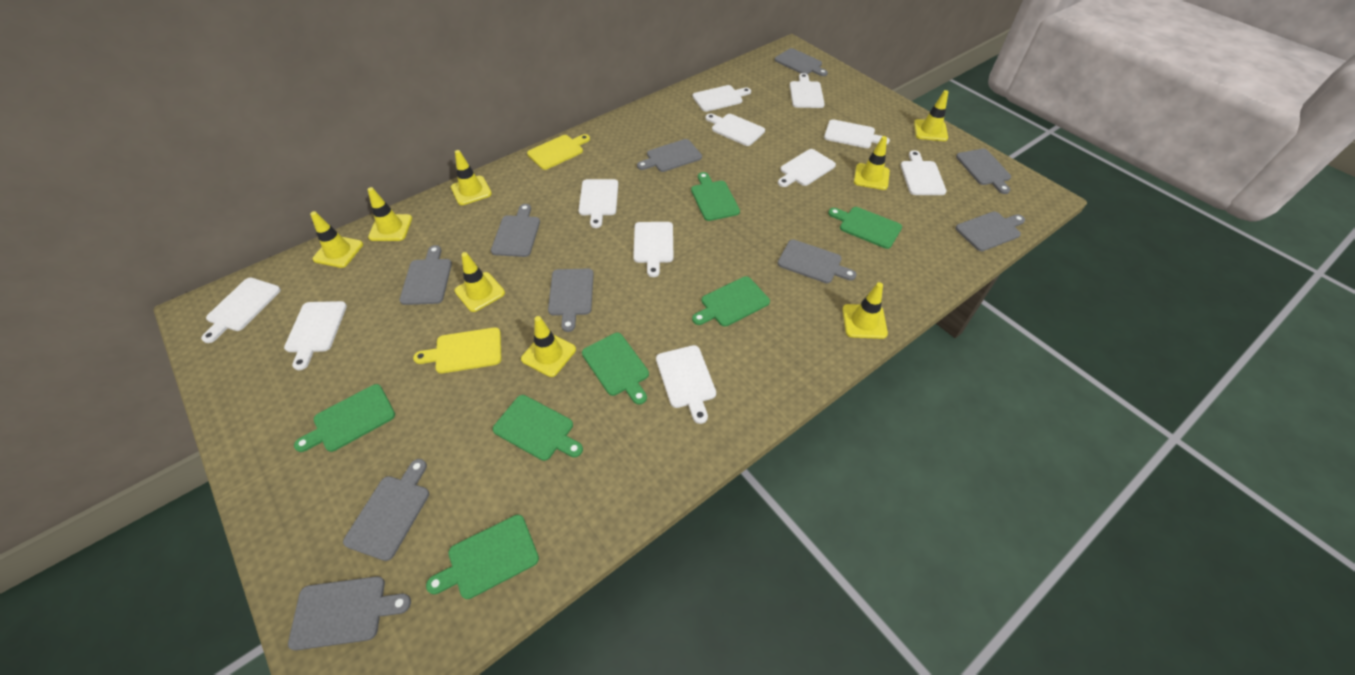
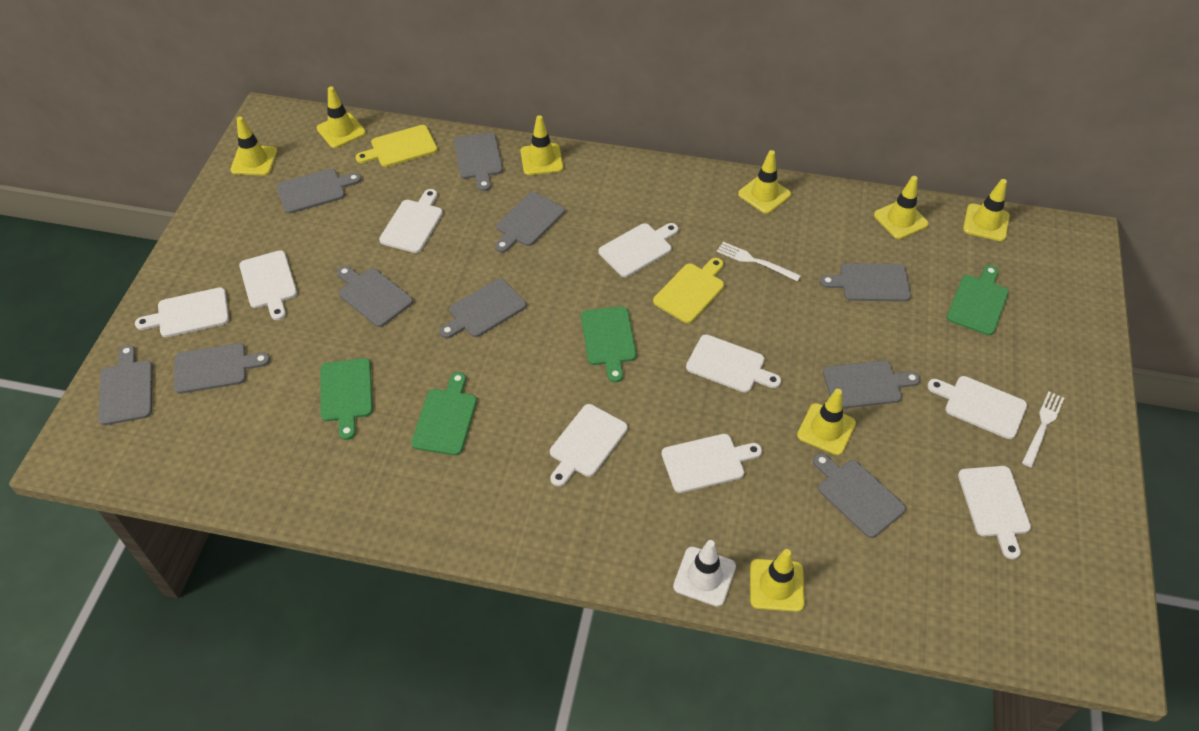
green cutting board: 7 -> 4
white cutting board: 11 -> 9
white fork: 0 -> 2
white traffic cone: 0 -> 1

